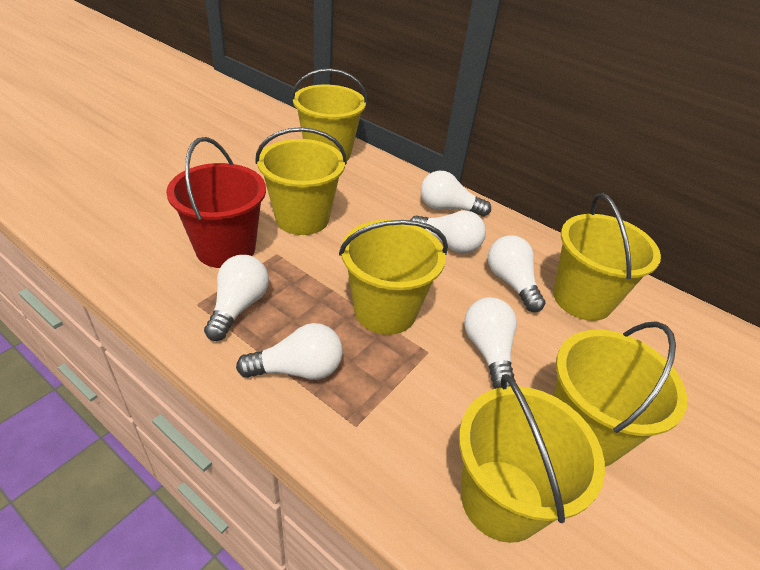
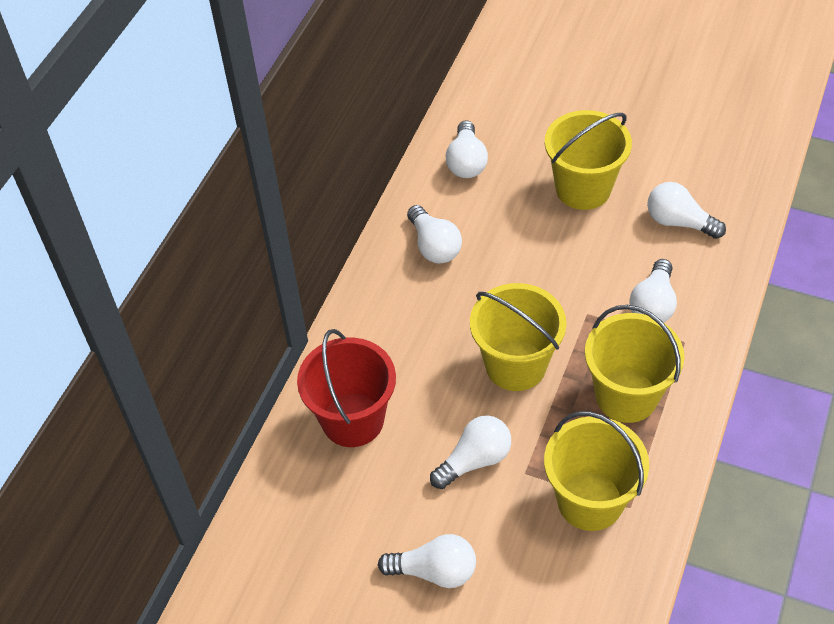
yellow bucket: 6 -> 4

